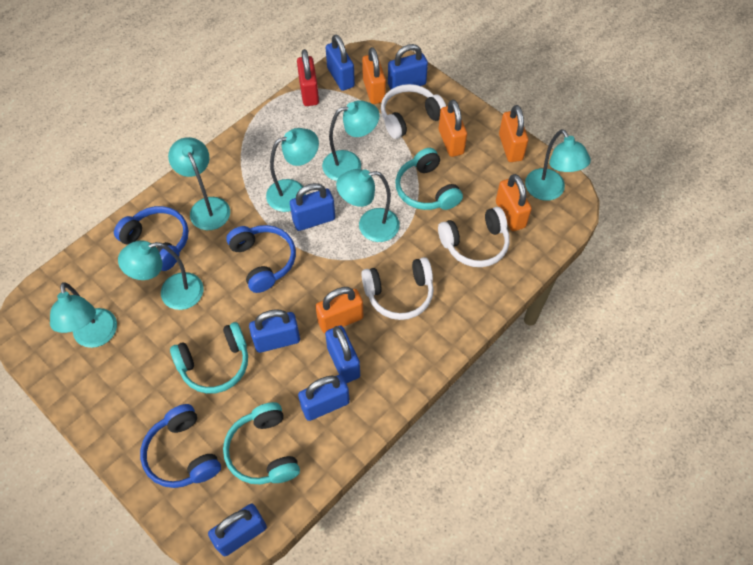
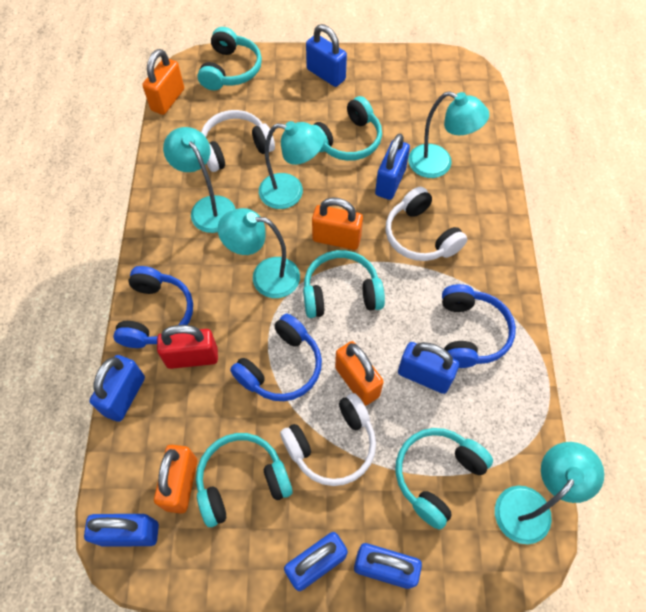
orange padlock: 5 -> 4
turquoise headphones: 3 -> 5
turquoise lamp: 7 -> 5

